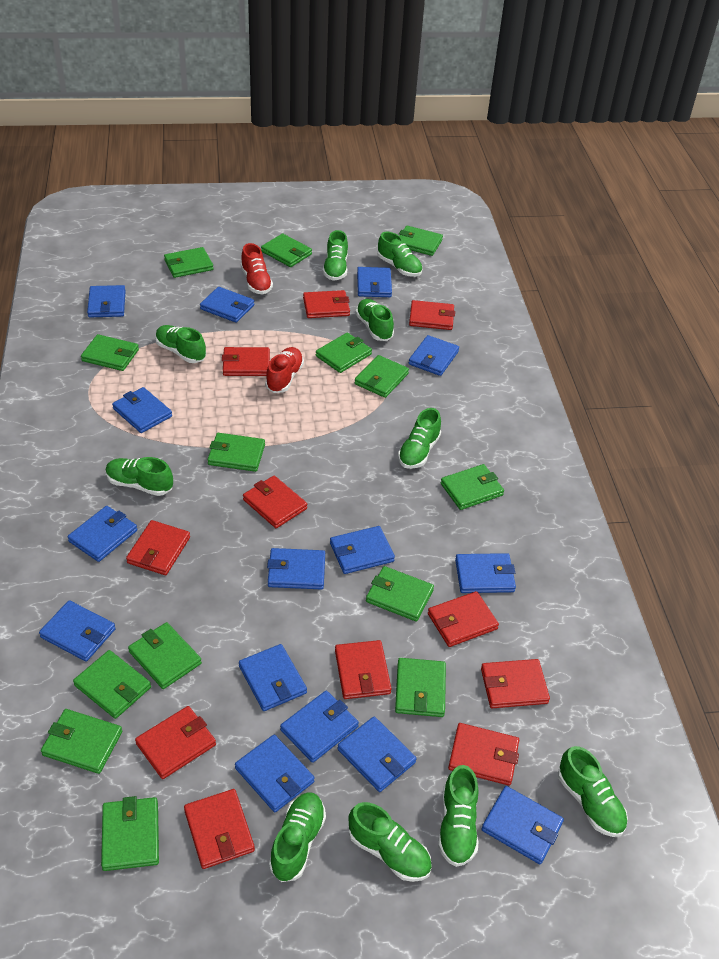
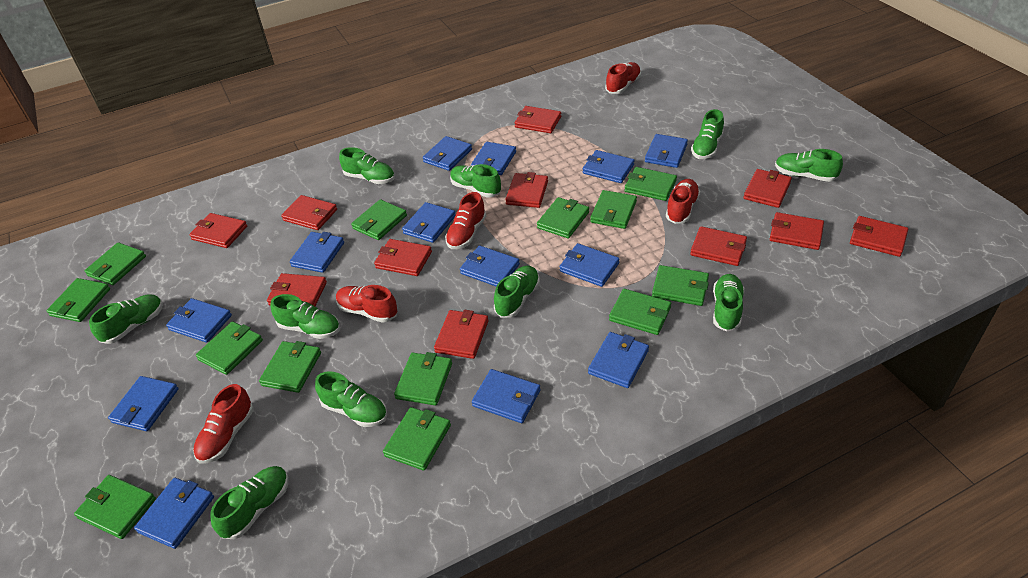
blue wallet: 15 -> 13
green wallet: 14 -> 13
red shoe: 2 -> 5

